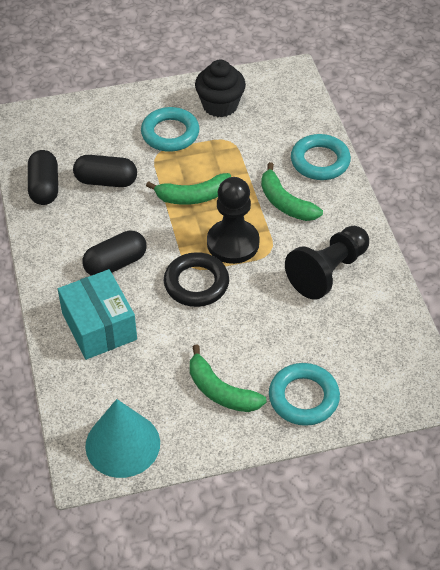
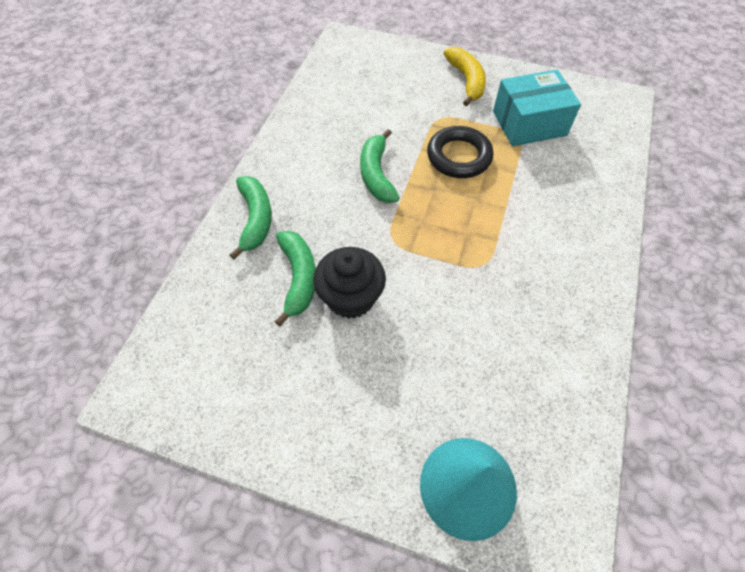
black capsule: 3 -> 0
black pawn: 2 -> 0
turquoise ring: 3 -> 0
yellow banana: 0 -> 1

